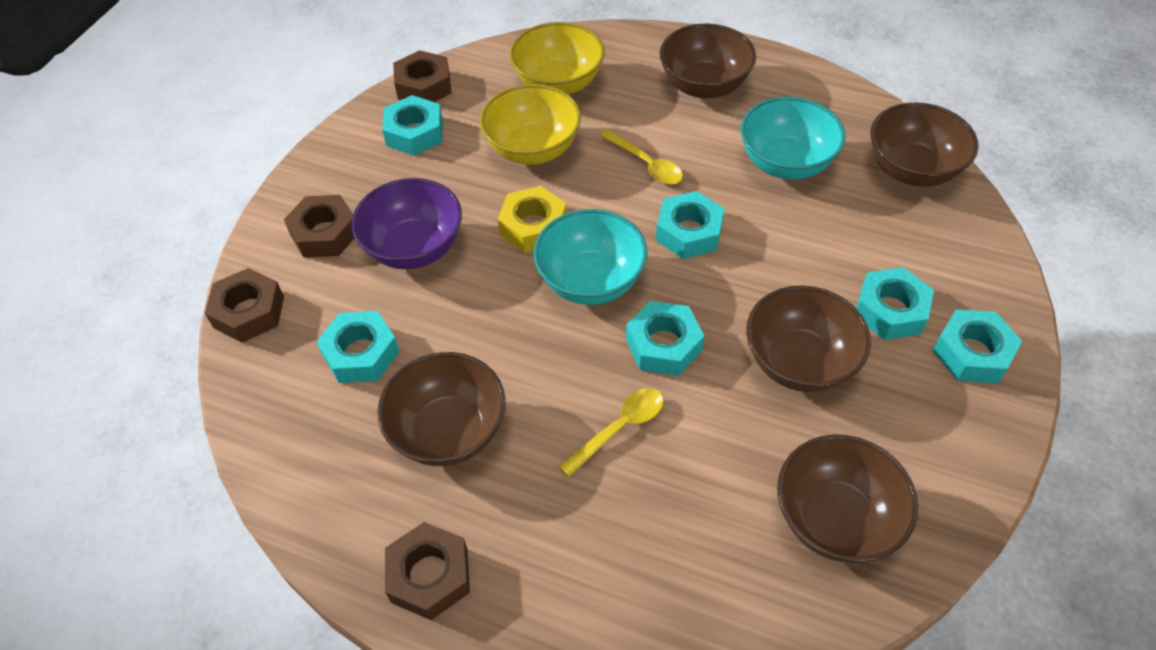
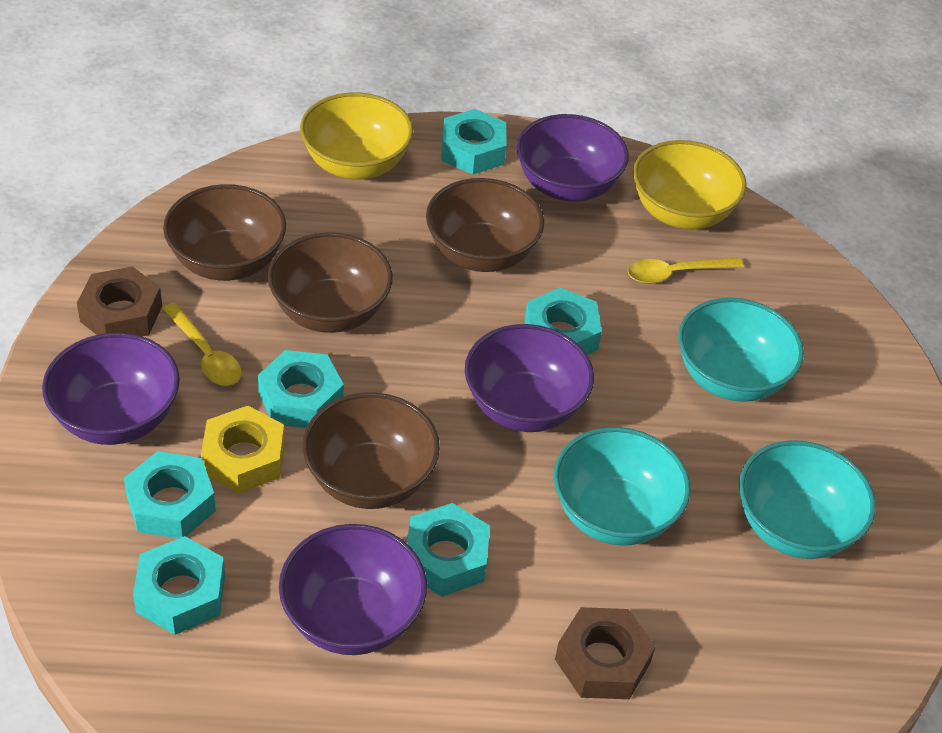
brown bowl: 5 -> 4
brown nut: 4 -> 2
purple bowl: 1 -> 4
turquoise bowl: 2 -> 3

